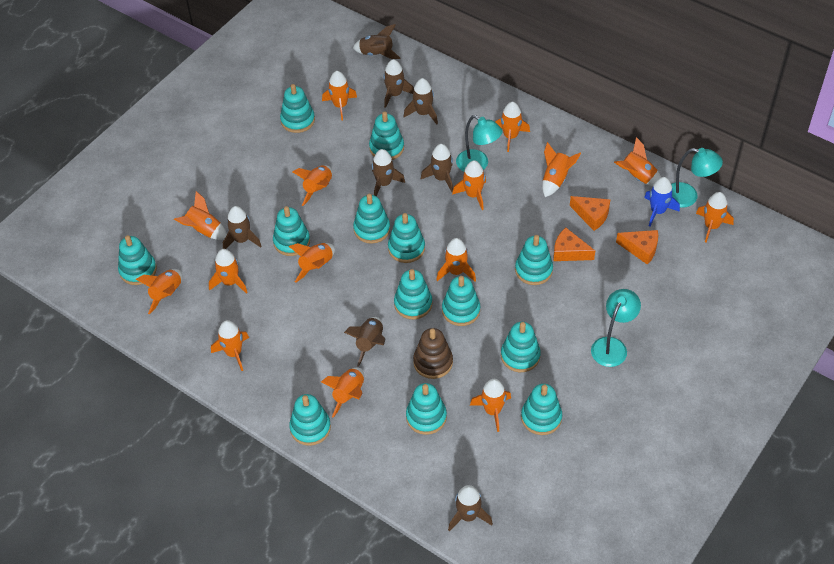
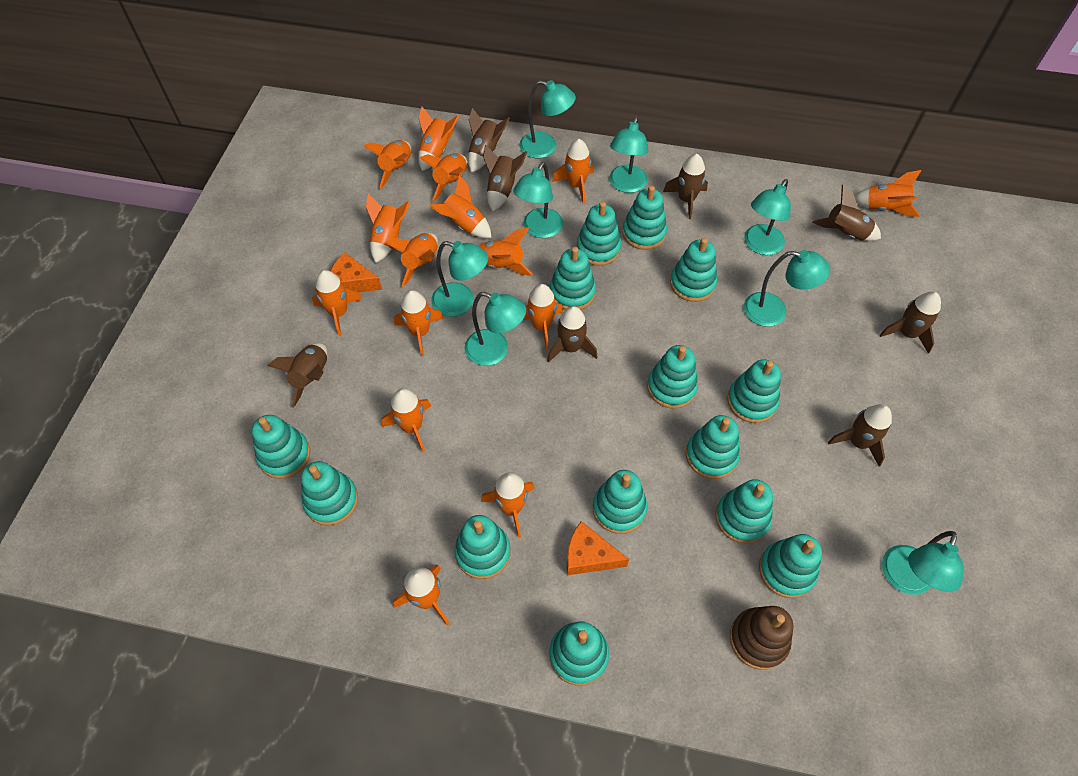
blue rocket: 1 -> 0
orange cheese: 3 -> 2
turquoise lamp: 3 -> 8
turquoise stacking toy: 13 -> 14

